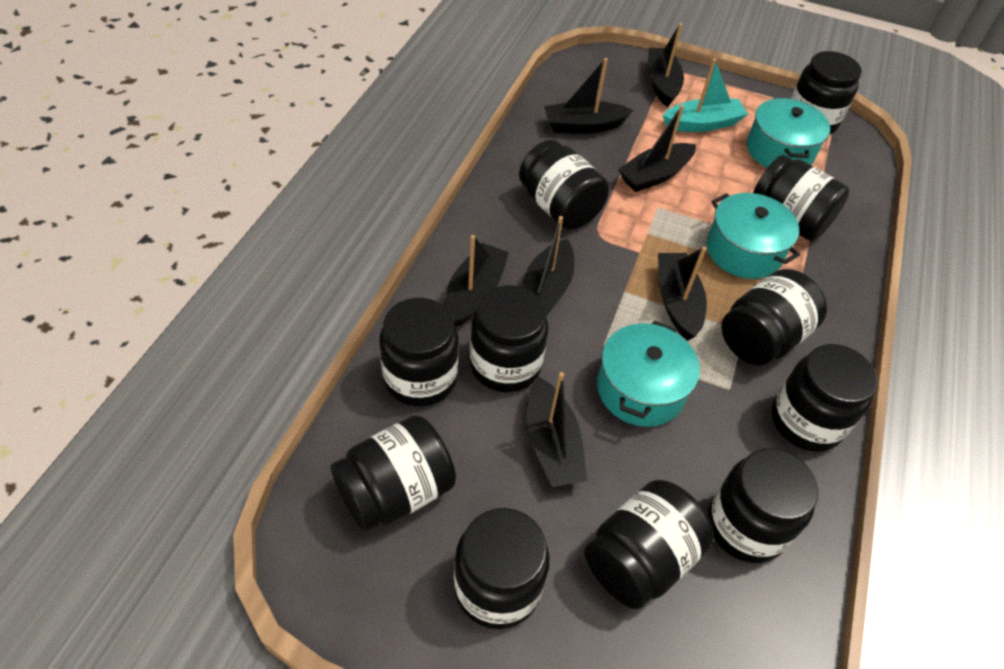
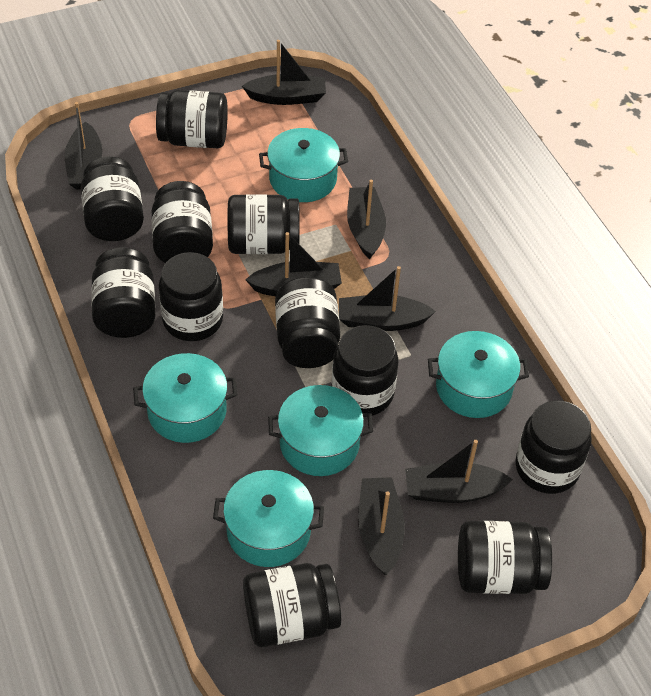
turquoise boat: 1 -> 0
turquoise pot: 3 -> 5

